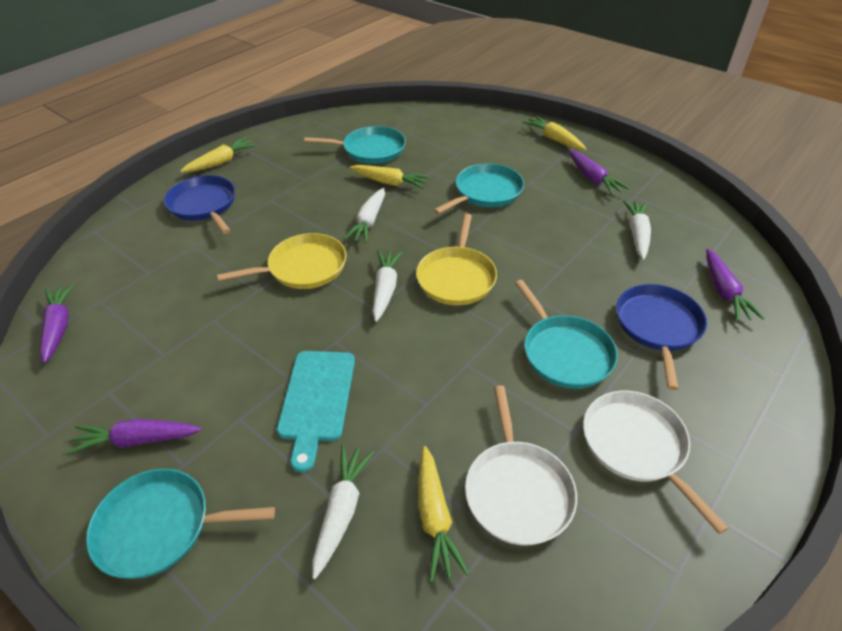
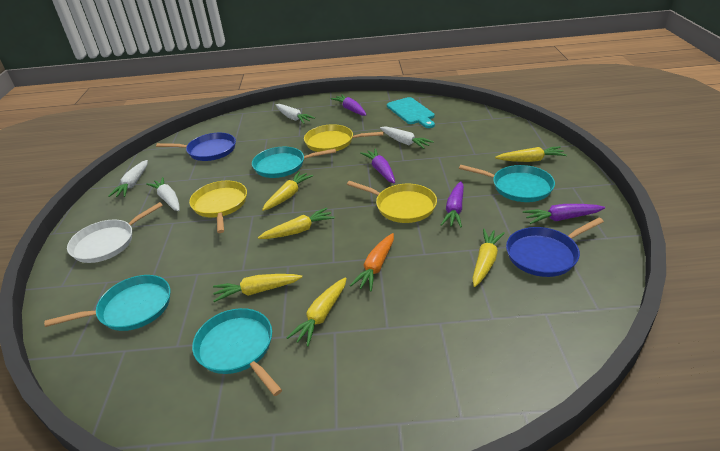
orange carrot: 0 -> 1
white pan: 2 -> 1
yellow carrot: 4 -> 6
yellow pan: 2 -> 3

